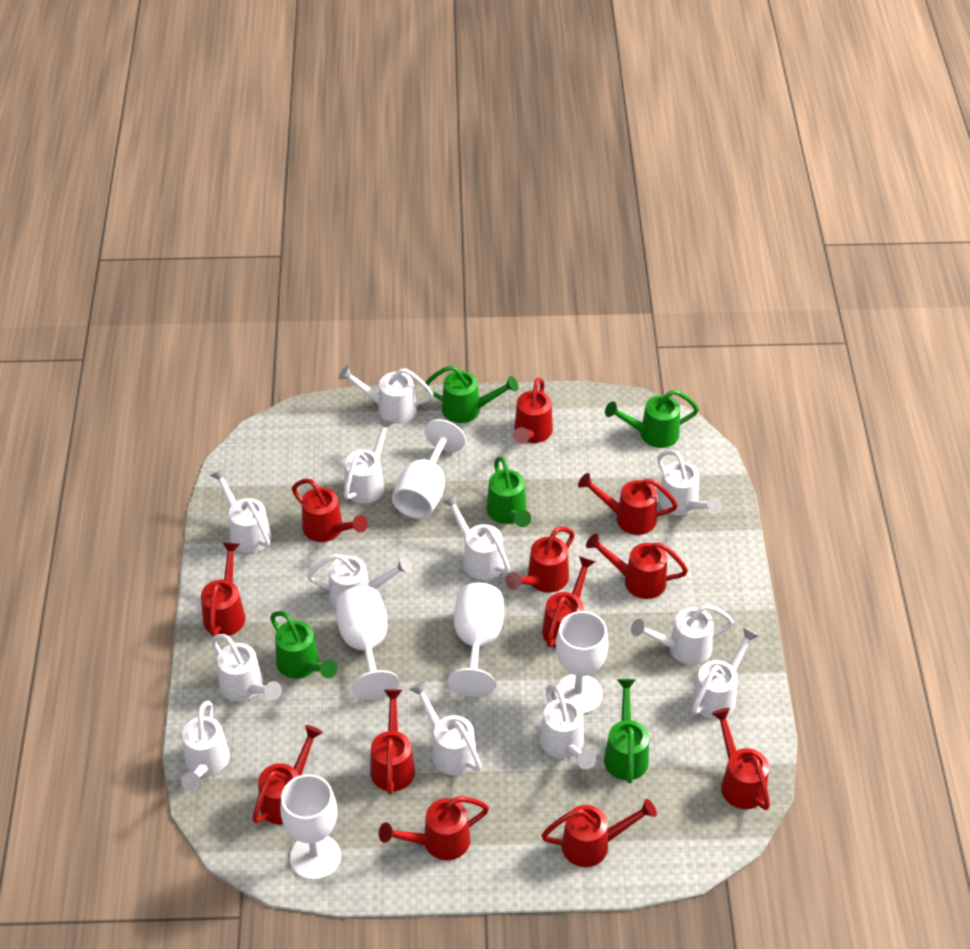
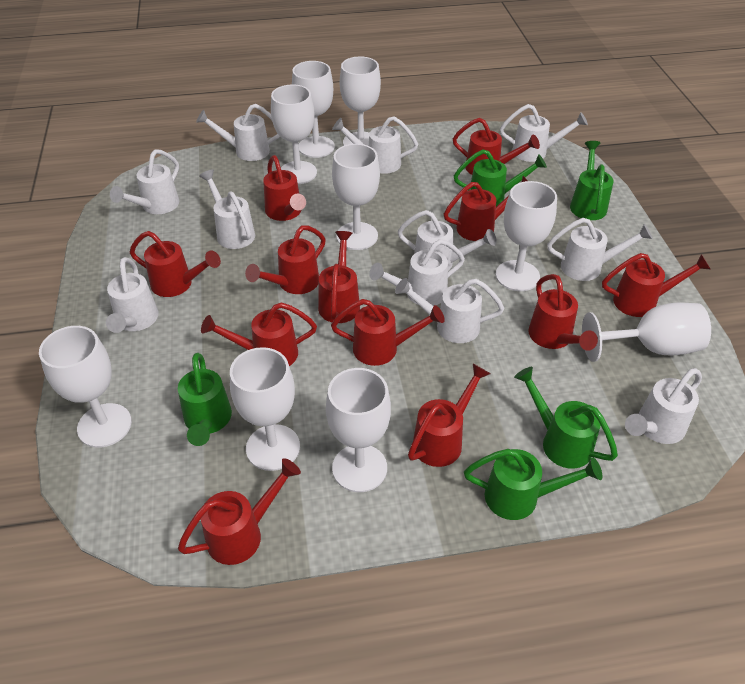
white goblet: 5 -> 9
white watering can: 12 -> 11

